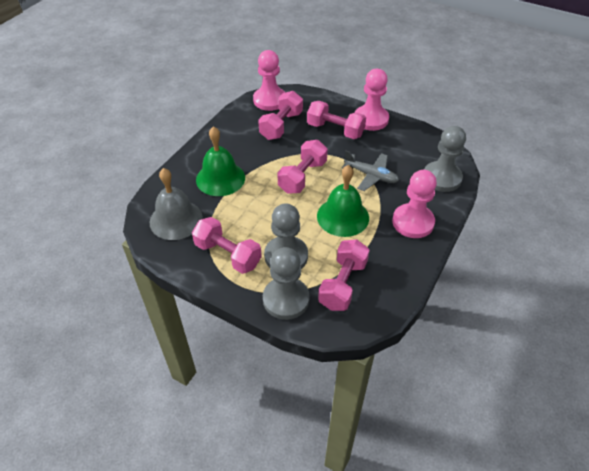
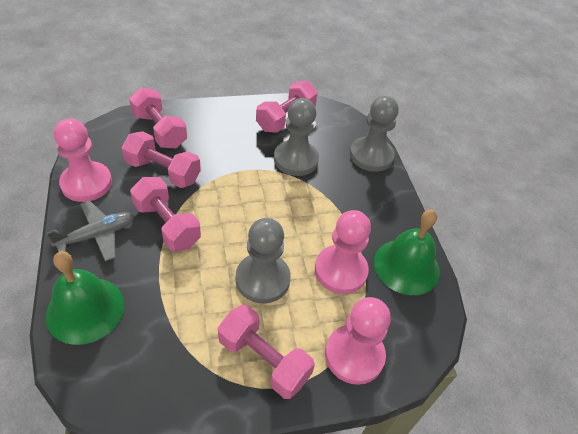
grey bell: 1 -> 0

